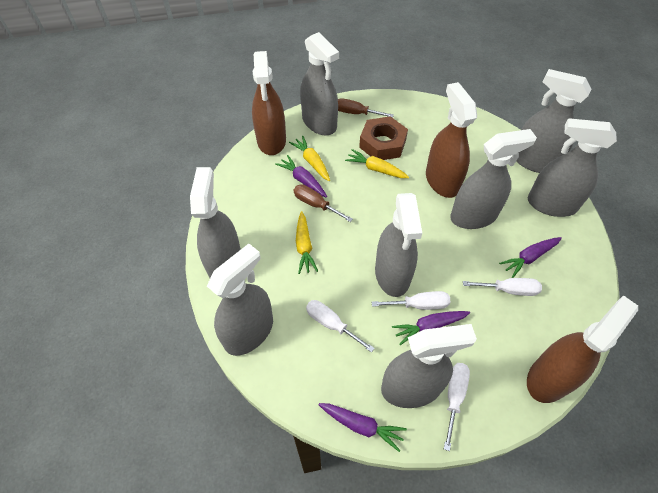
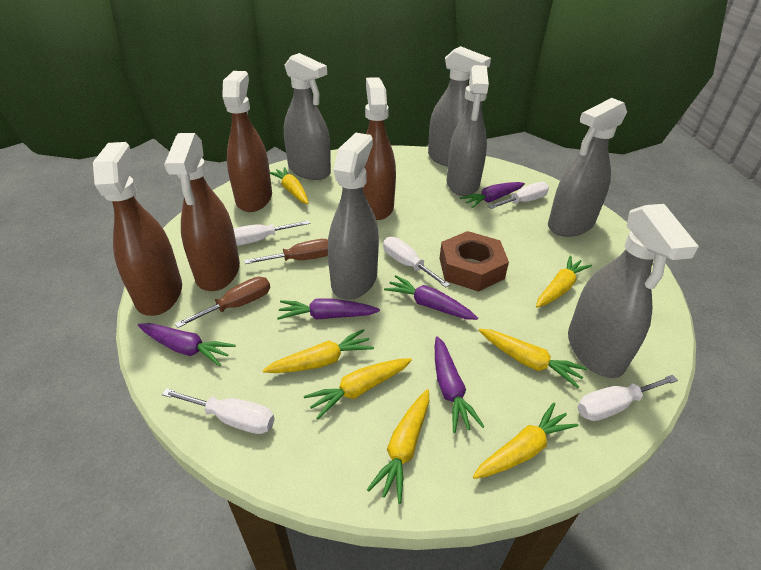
brown spray bottle: 3 -> 4
grey spray bottle: 8 -> 6
purple carrot: 4 -> 5
white screwdriver: 4 -> 5
yellow carrot: 3 -> 7

